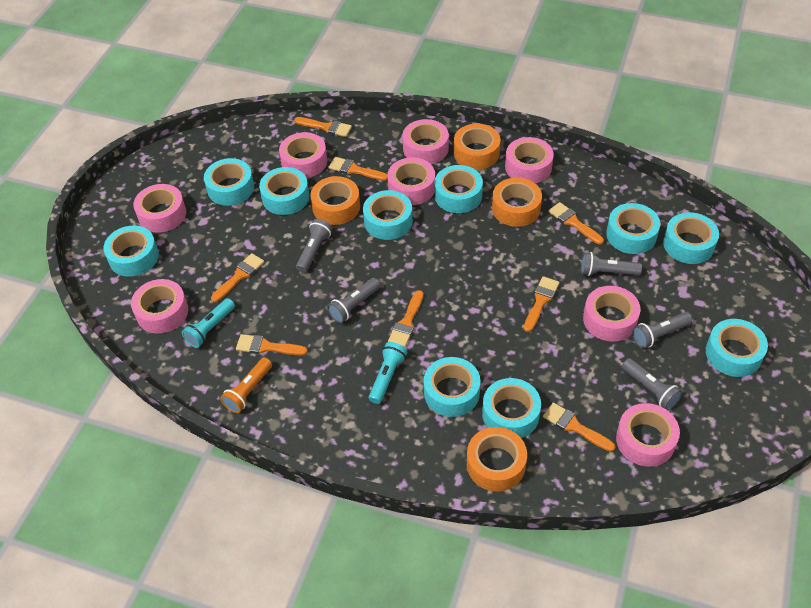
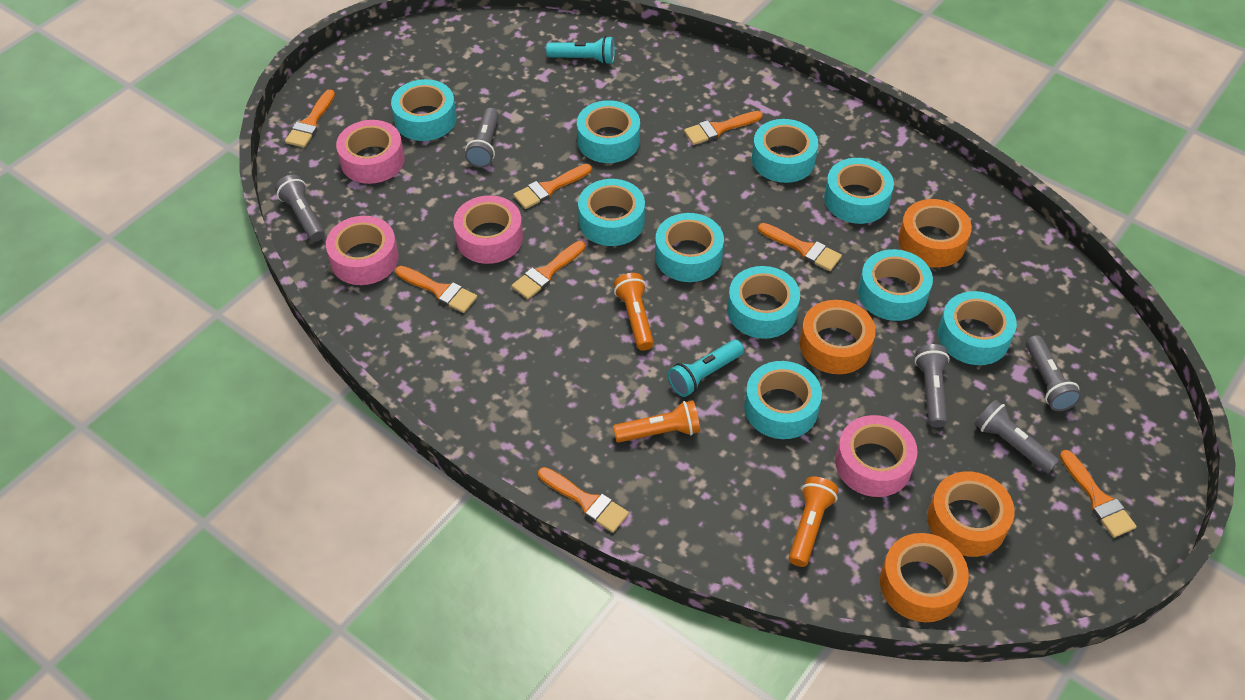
orange flashlight: 1 -> 3
pink tape: 8 -> 4

